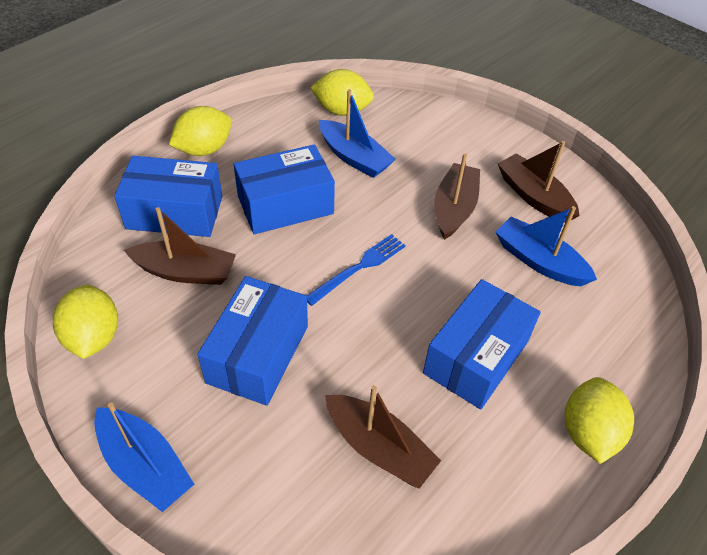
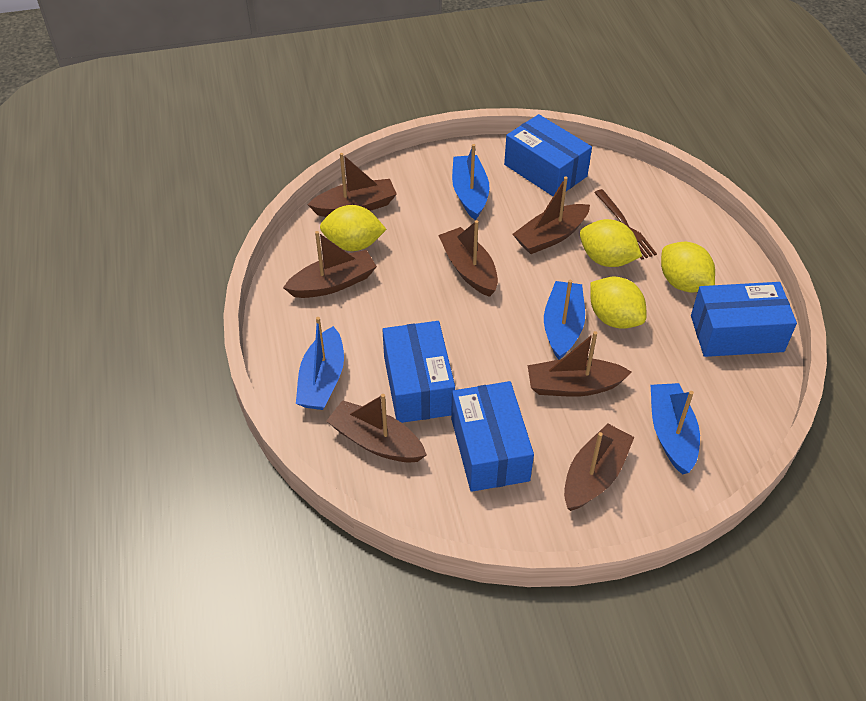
blue boat: 3 -> 4
blue fork: 1 -> 0
brown boat: 4 -> 7
brown fork: 0 -> 1

